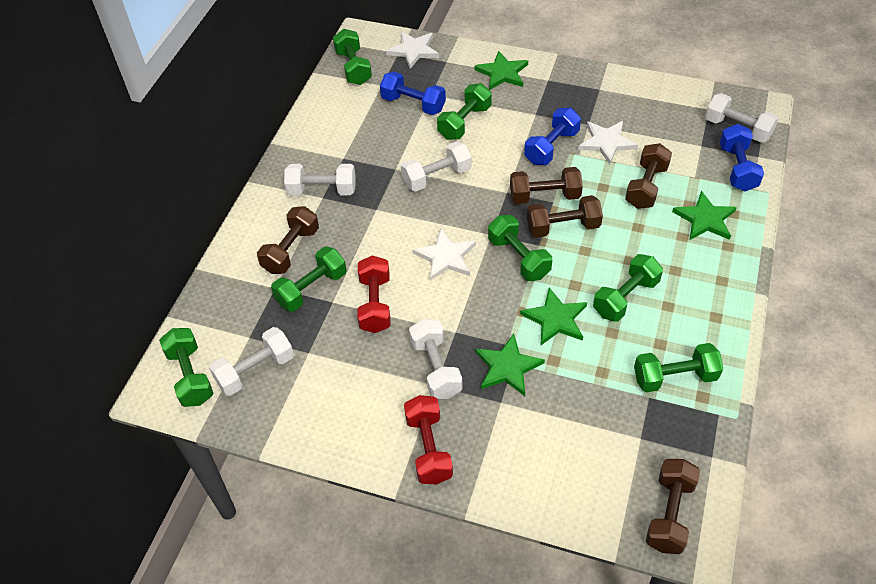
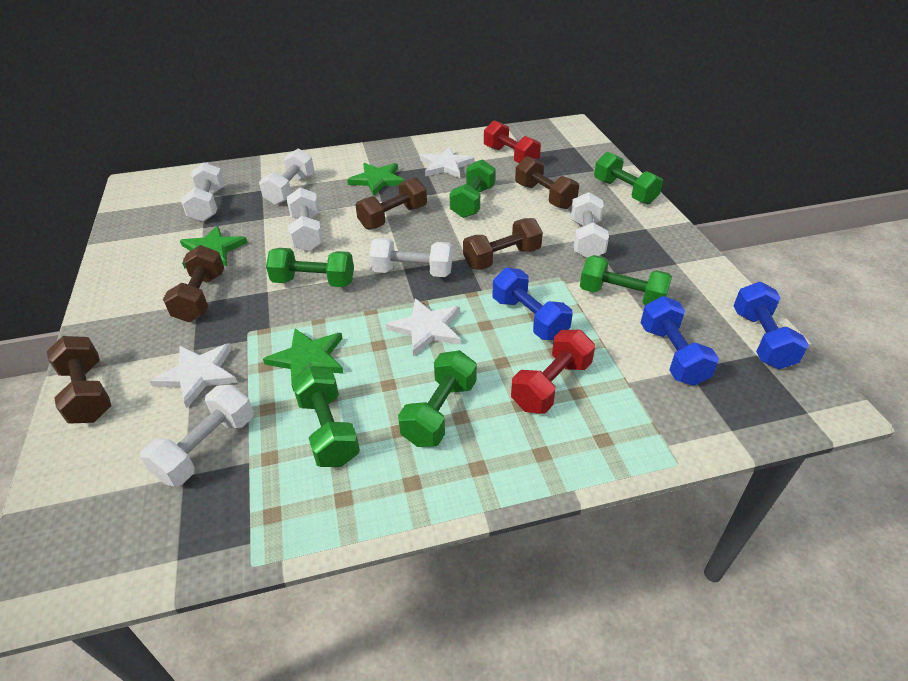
green dumbbell: 7 -> 6
green star: 4 -> 3
white dumbbell: 5 -> 6

